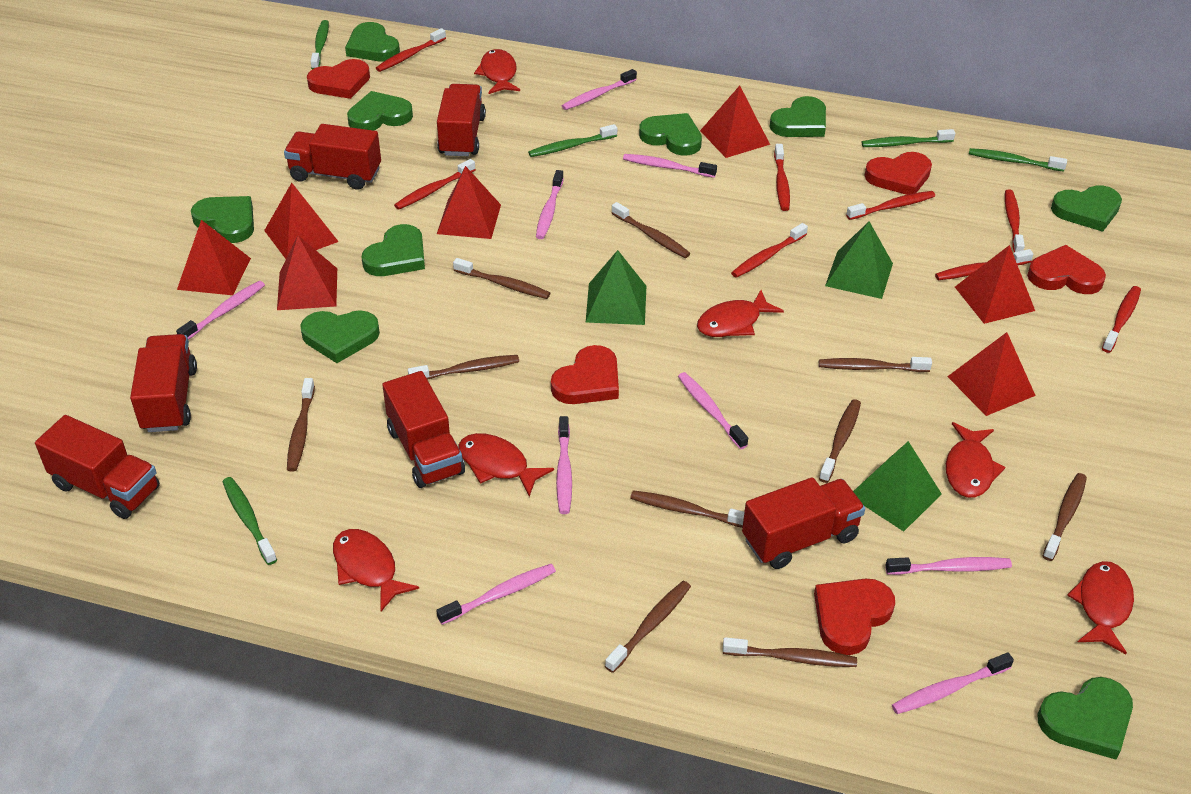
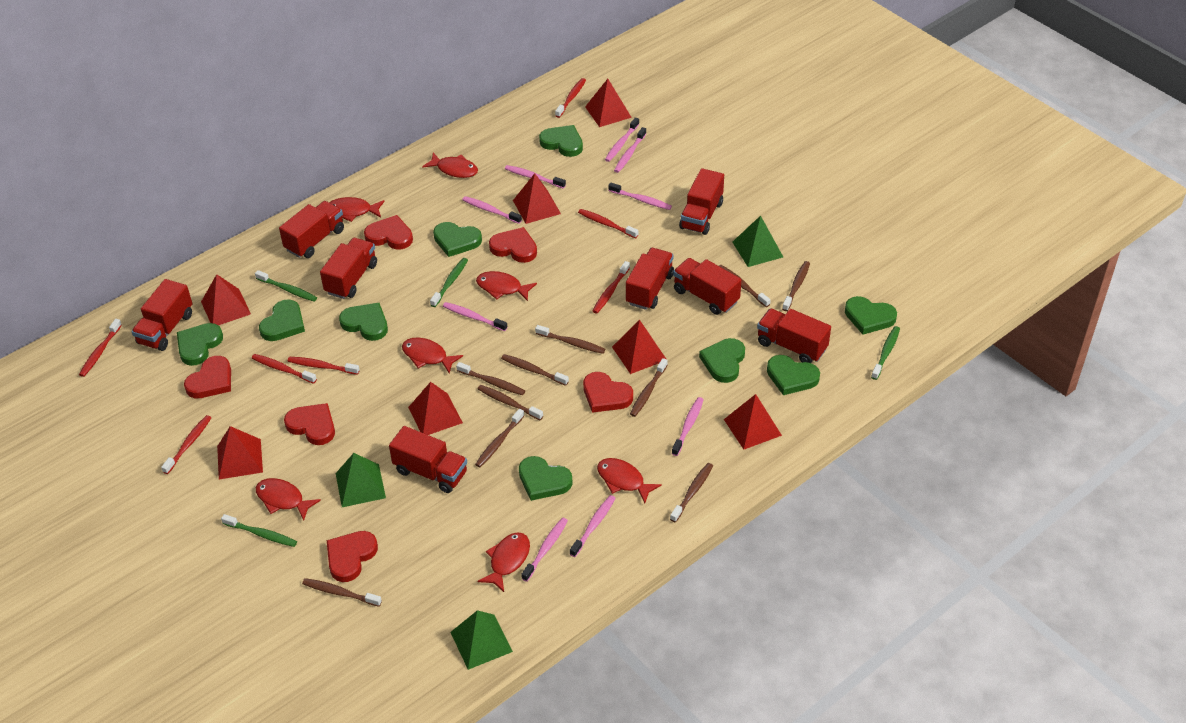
green toothbrush: 5 -> 4
red fish: 6 -> 7
red heart: 5 -> 6
red toothbrush: 8 -> 7
red truck: 6 -> 8

